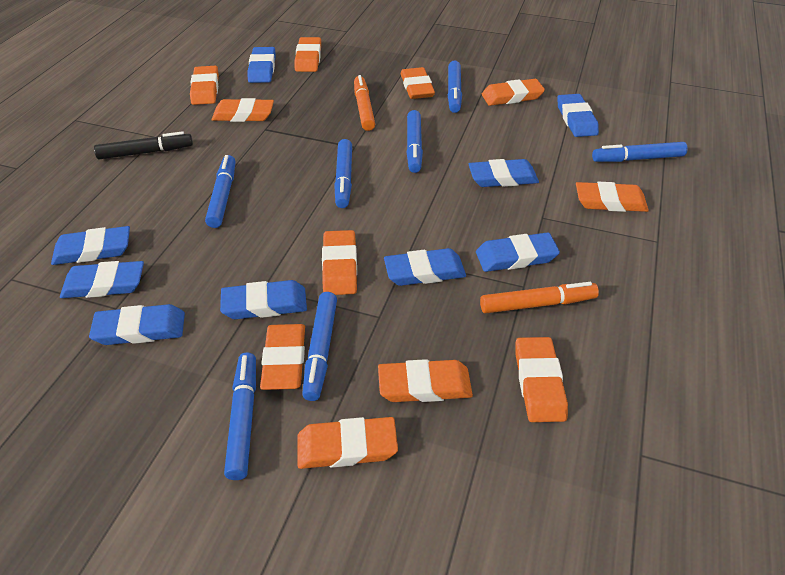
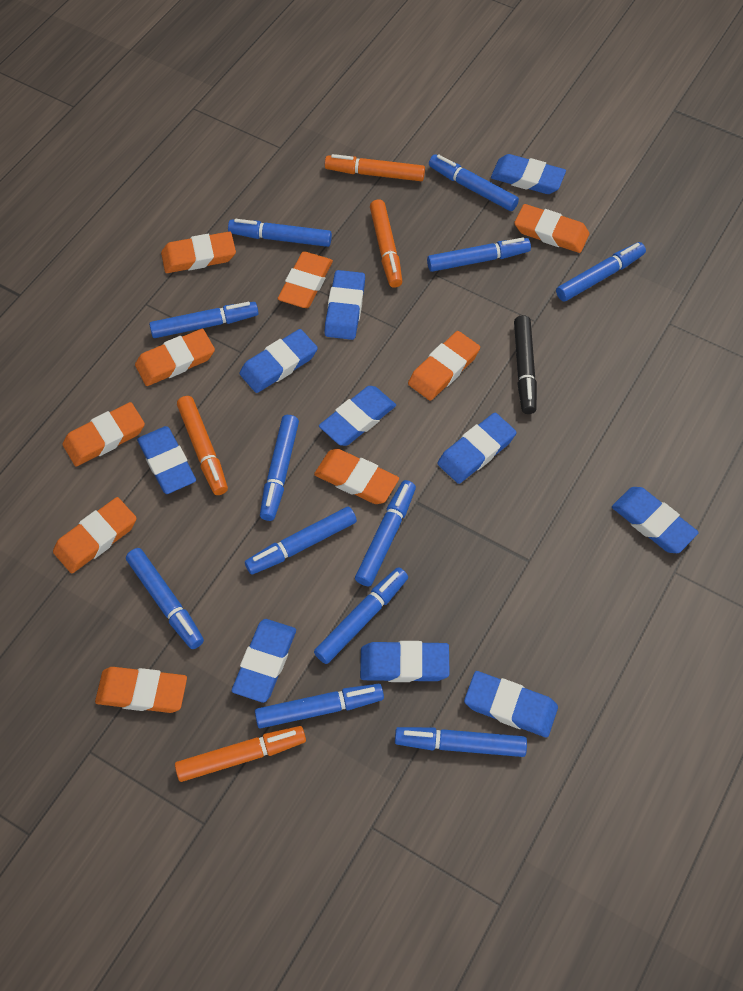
blue eraser: 9 -> 10
blue marker: 7 -> 12
orange eraser: 11 -> 9
orange marker: 2 -> 4

